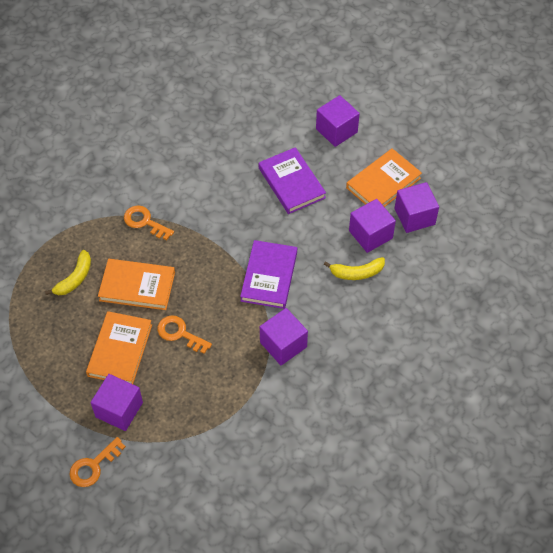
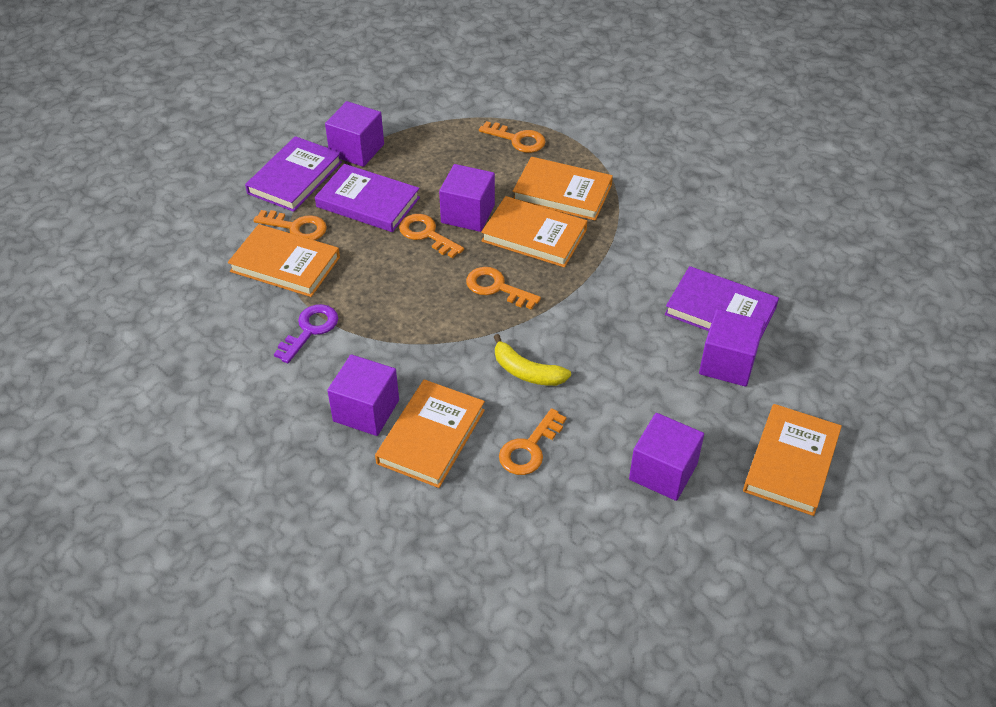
orange book: 3 -> 5
orange key: 3 -> 5
purple book: 2 -> 3
purple key: 0 -> 1
yellow banana: 2 -> 1

